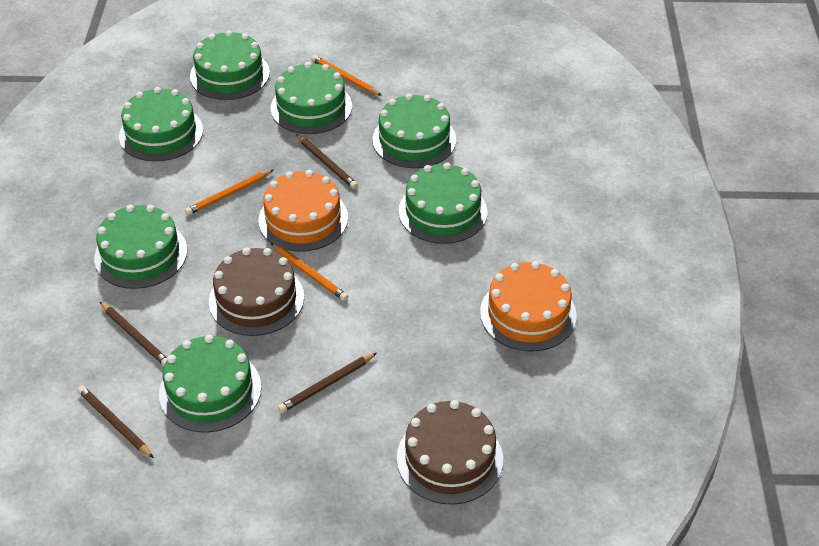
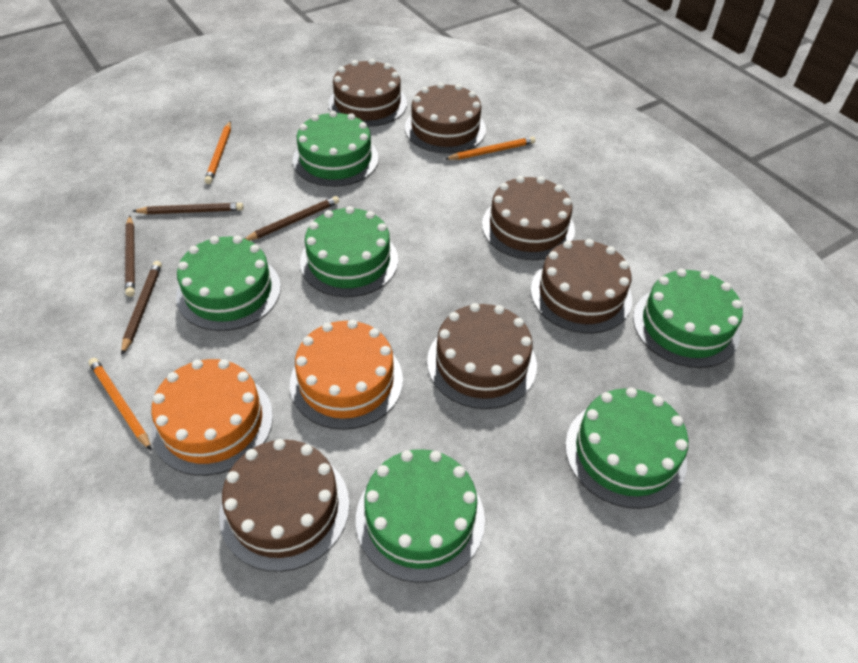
brown cake: 2 -> 6
green cake: 7 -> 6

